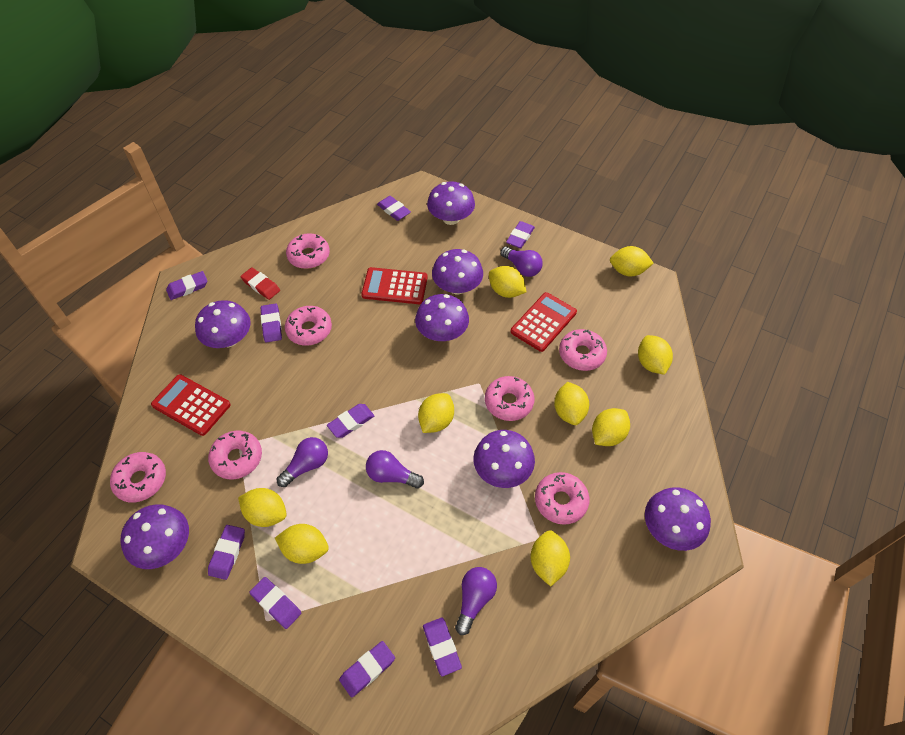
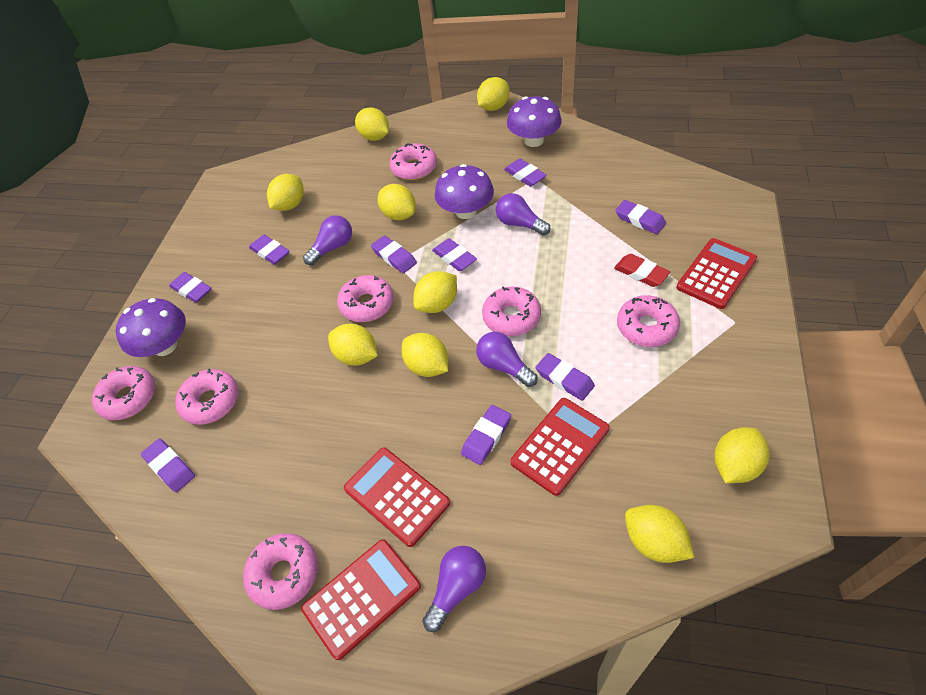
purple mushroom: 7 -> 3
red calculator: 3 -> 4

